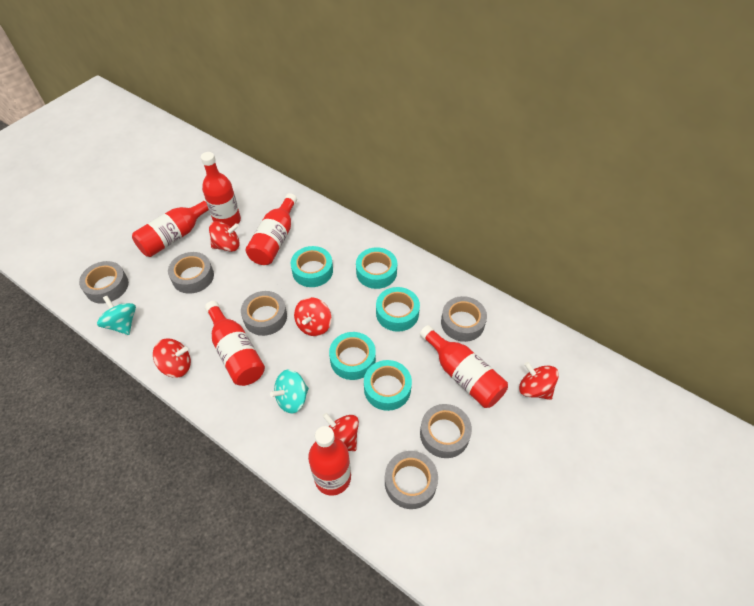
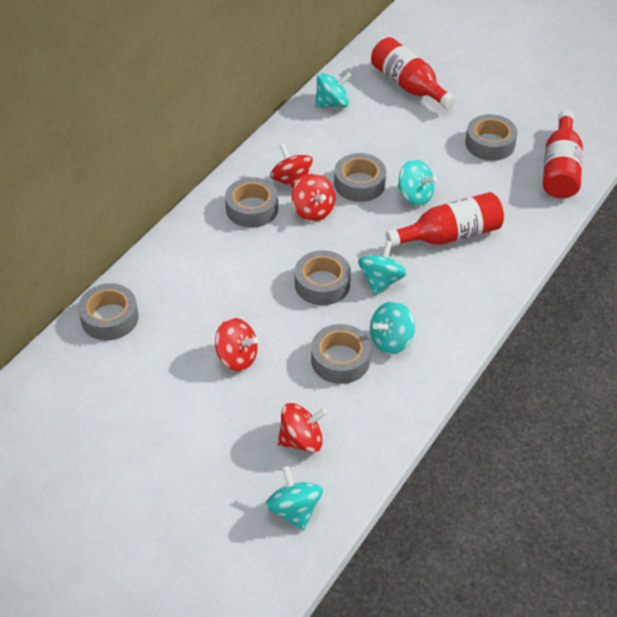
red bottle: 6 -> 3
red spinning top: 5 -> 4
turquoise spinning top: 2 -> 5
turquoise tape: 5 -> 0

